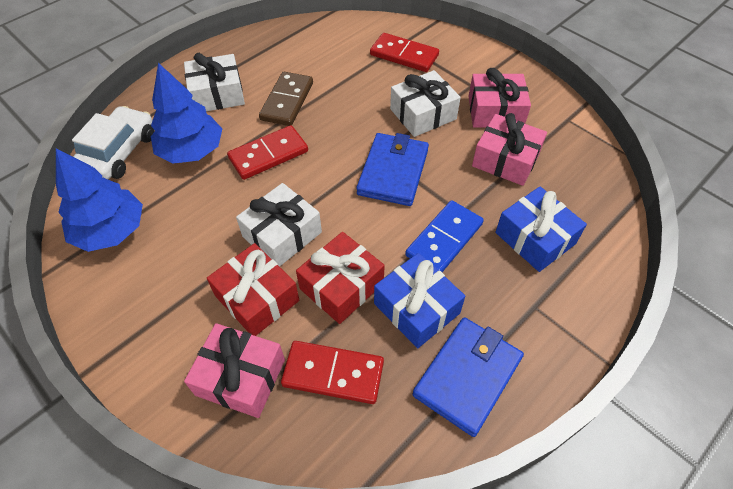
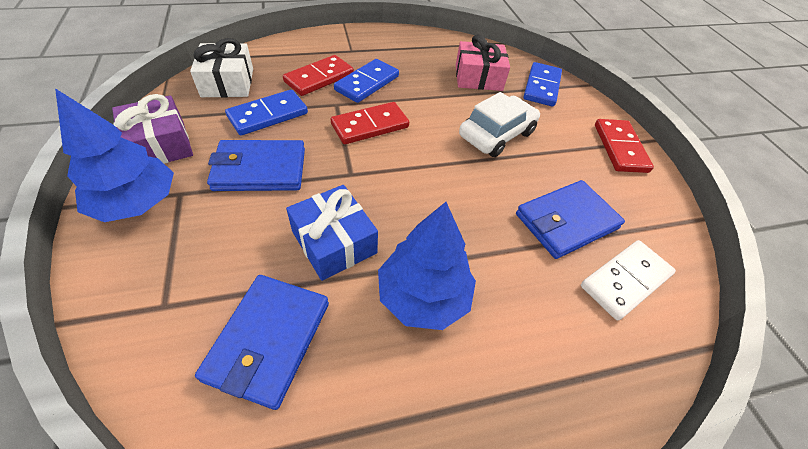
blue domino: 1 -> 3
blue gift: 2 -> 1
blue wallet: 2 -> 3
brown domino: 1 -> 0
pink gift: 3 -> 1
purple gift: 0 -> 1
red gift: 2 -> 0
white domino: 0 -> 1
white gift: 3 -> 1

